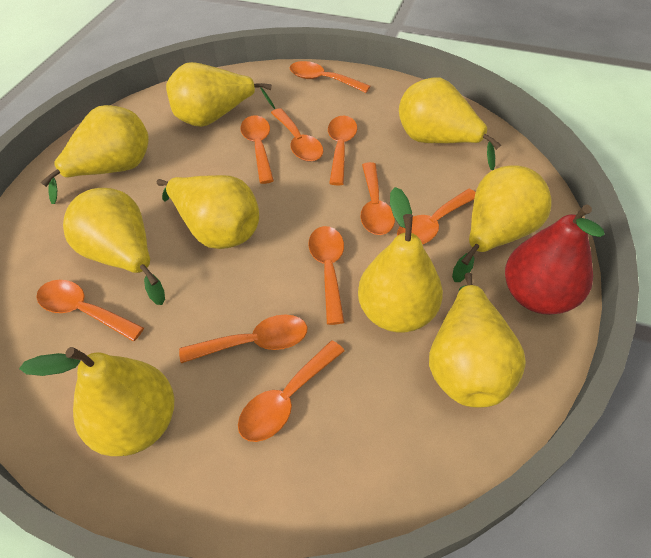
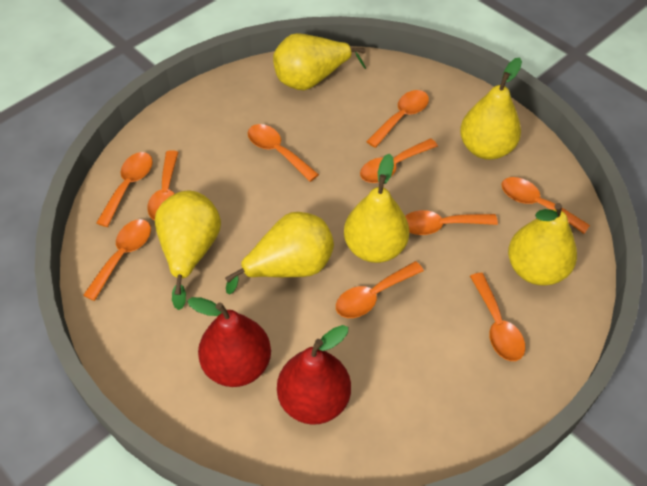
red pear: 1 -> 2
yellow pear: 9 -> 6

